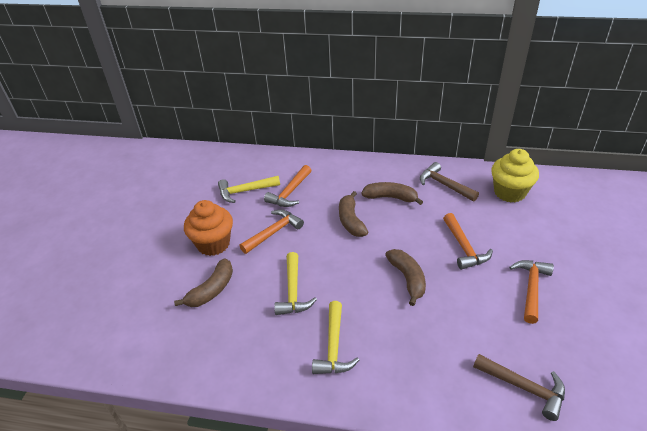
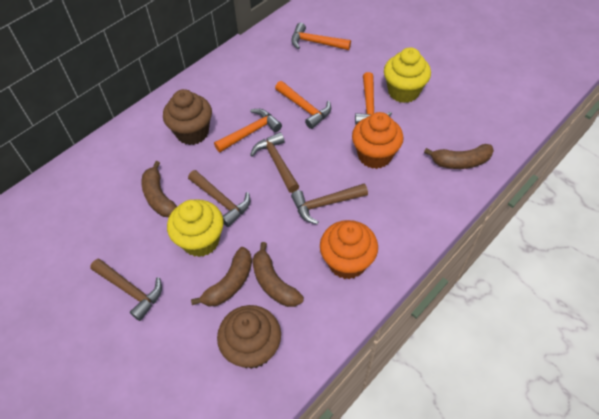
brown cupcake: 0 -> 2
brown hammer: 2 -> 4
orange cupcake: 1 -> 2
yellow cupcake: 1 -> 2
yellow hammer: 3 -> 0

